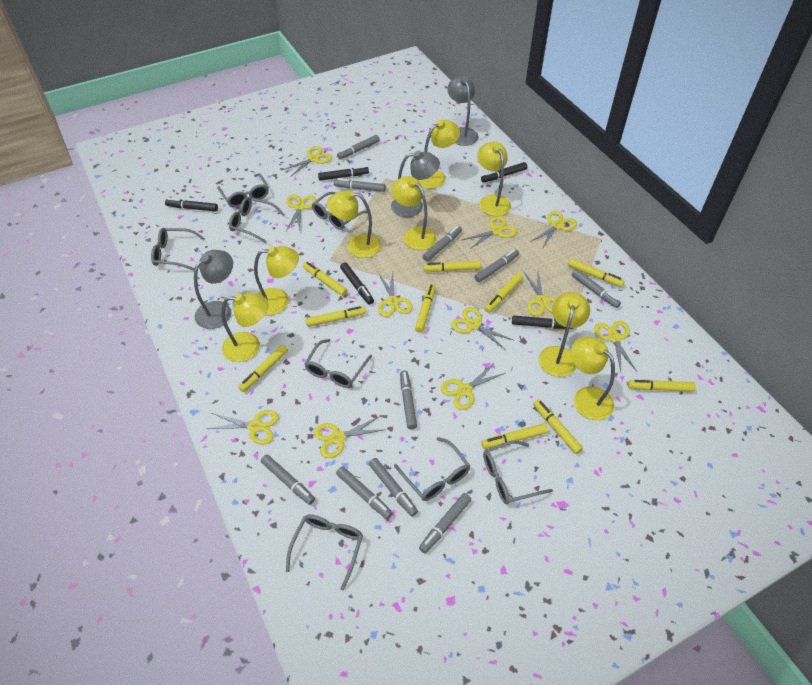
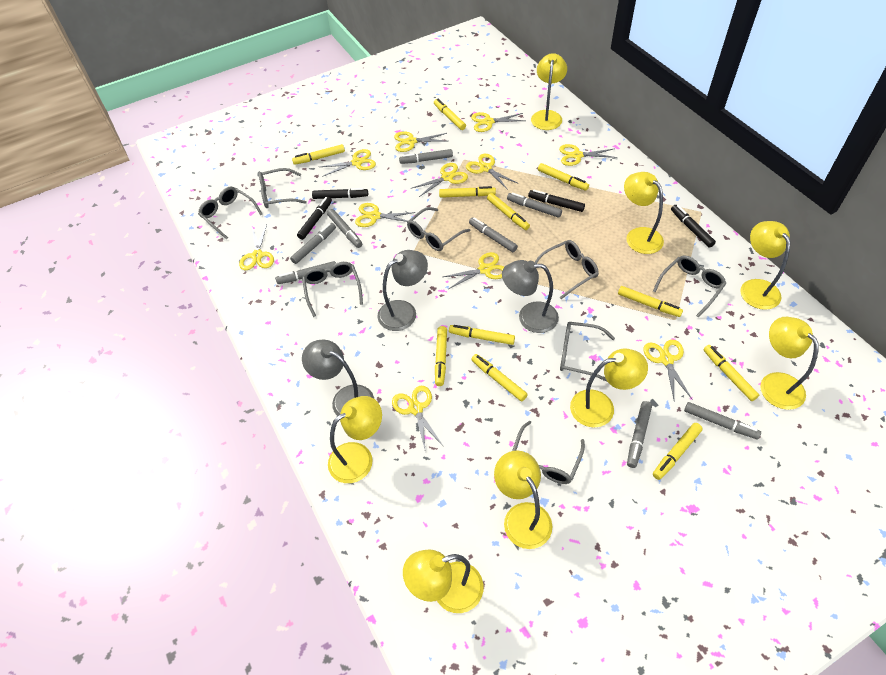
black marker: 5 -> 4
grey marker: 10 -> 8
yellow marker: 10 -> 11

